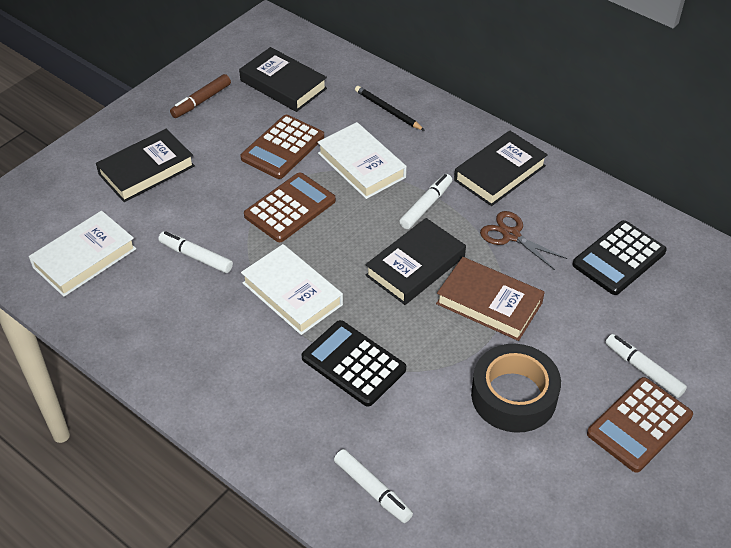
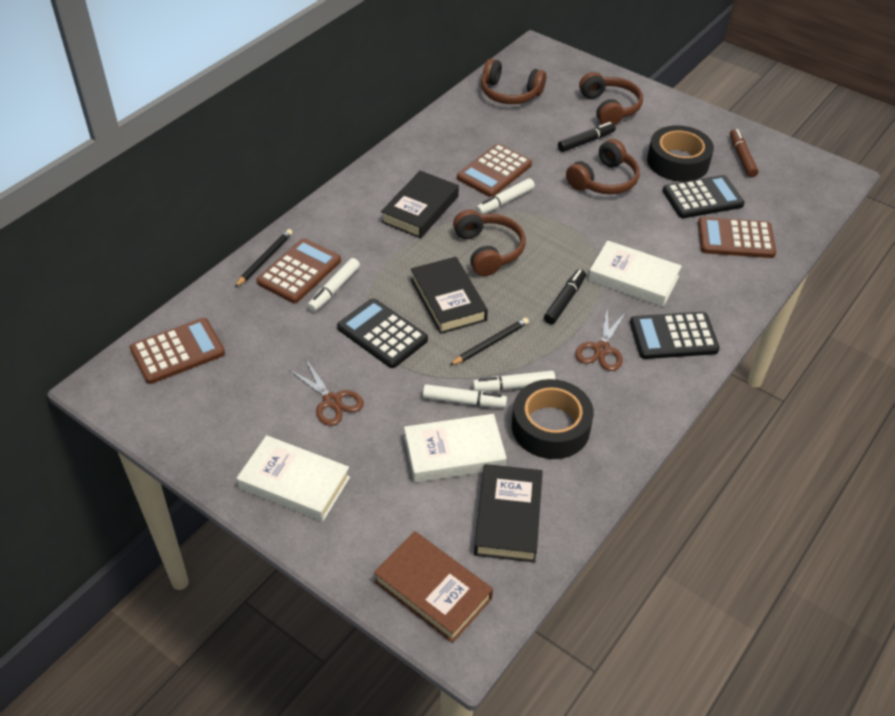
black book: 4 -> 3
black calculator: 2 -> 3
black marker: 0 -> 2
black pencil: 1 -> 2
black tape: 1 -> 2
brown calculator: 3 -> 4
brown headphones: 0 -> 4
brown scissors: 1 -> 2

